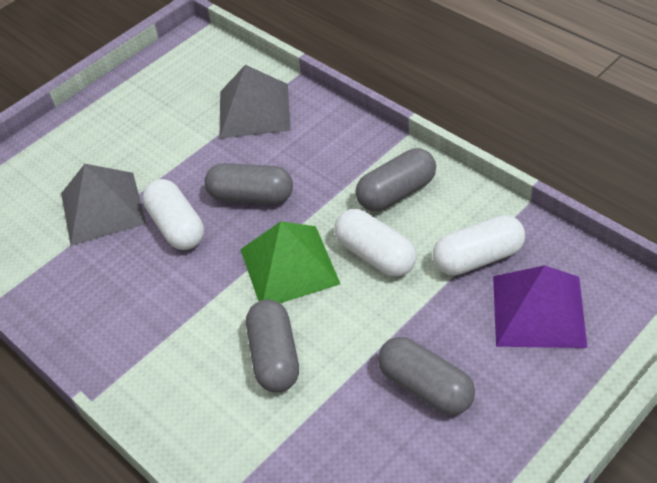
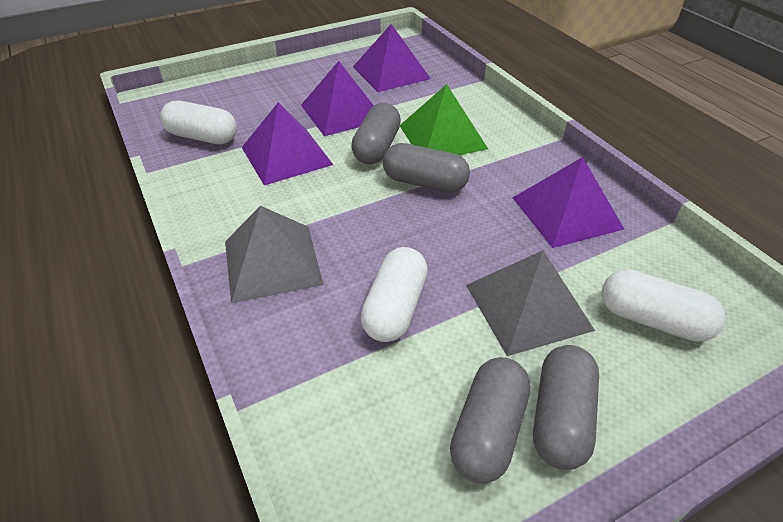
purple pyramid: 1 -> 4

